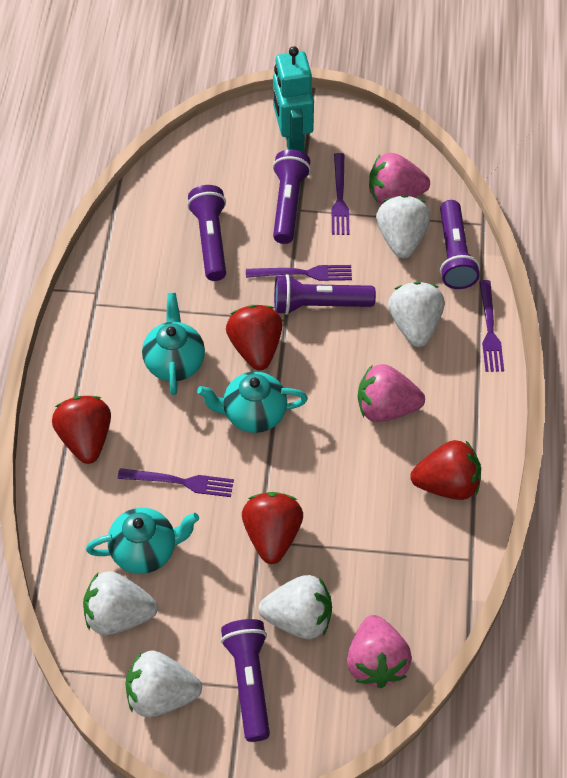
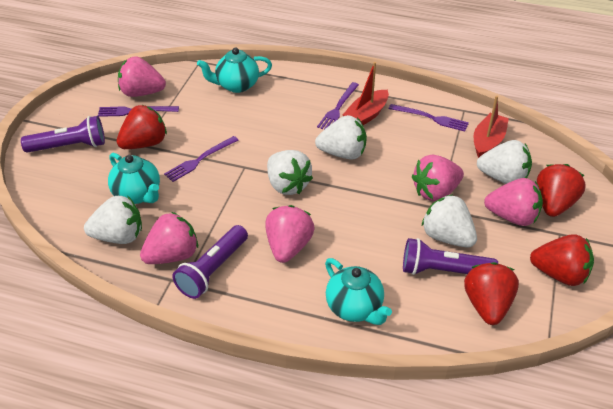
pink strawberry: 3 -> 5
purple flashlight: 5 -> 3
red boat: 0 -> 2
turquoise robot: 1 -> 0

